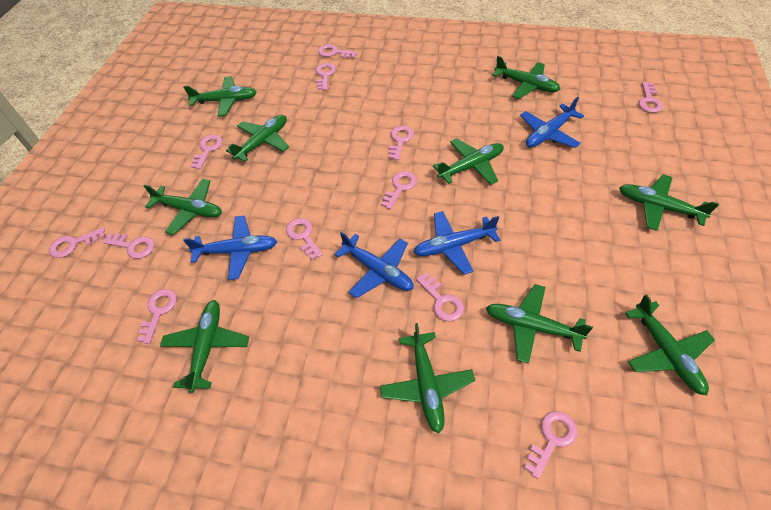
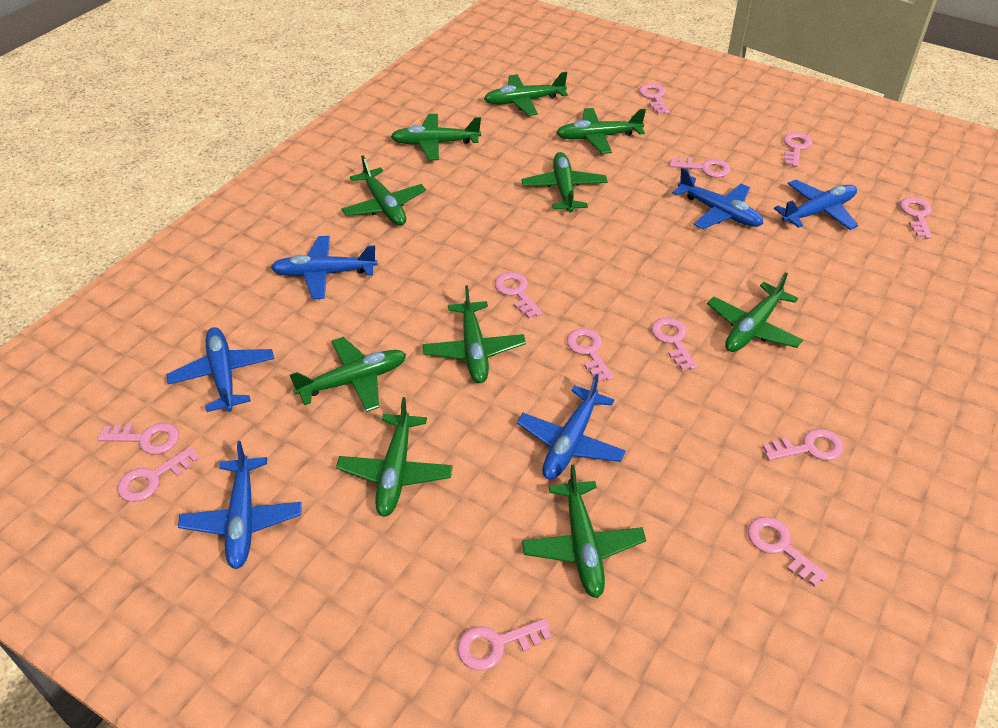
blue plane: 4 -> 6

